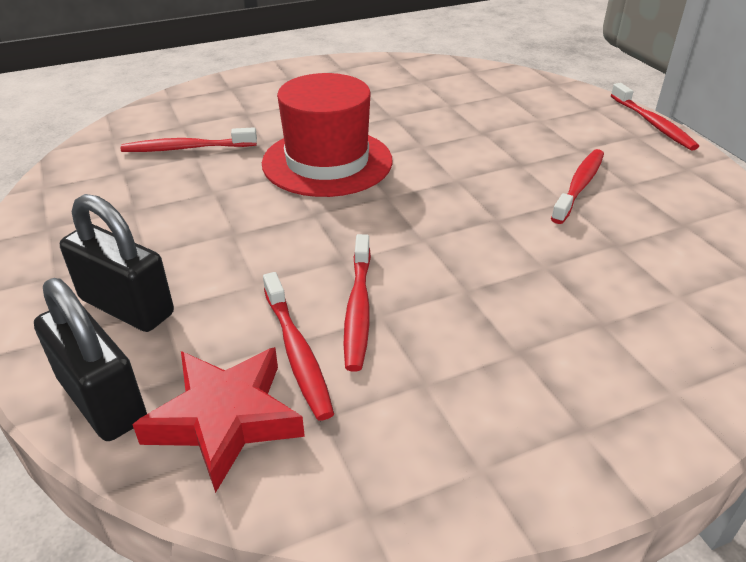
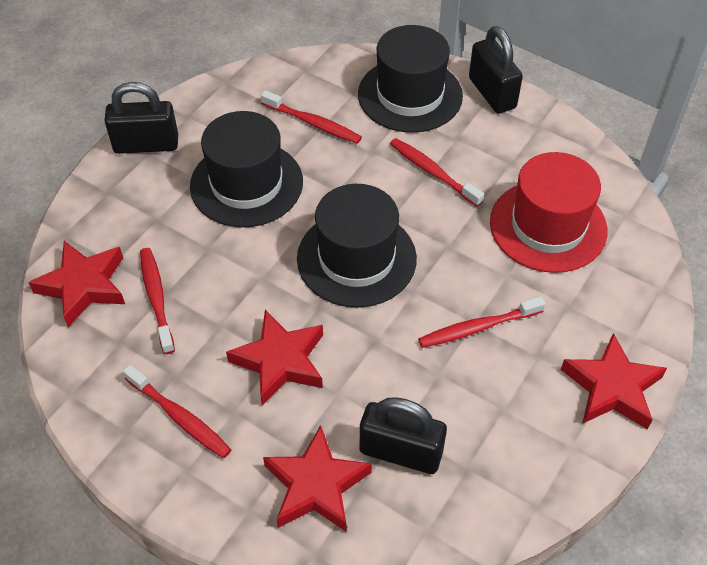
black hat: 0 -> 3
black padlock: 2 -> 3
red star: 1 -> 4

